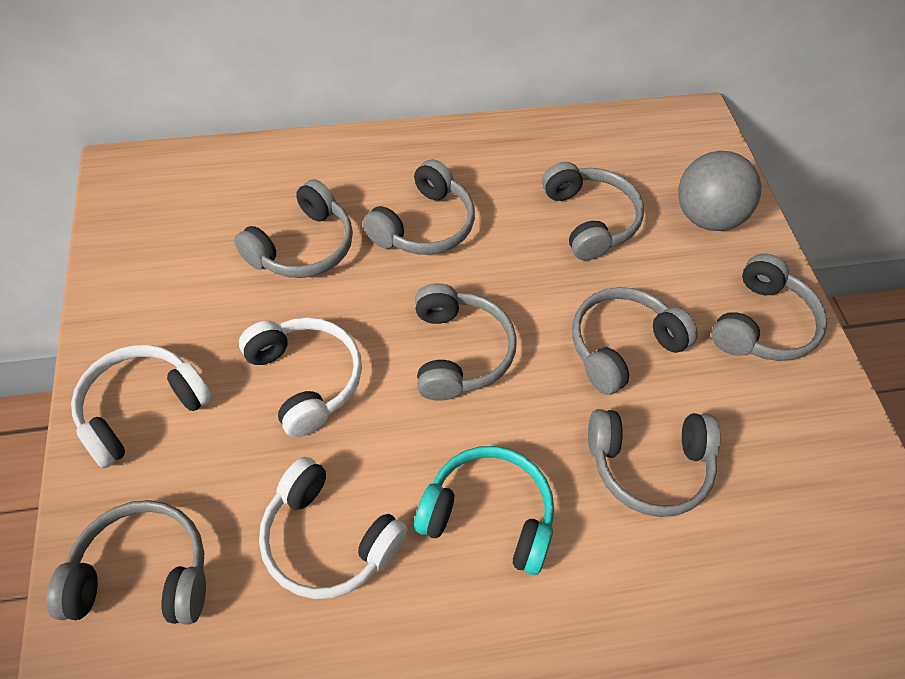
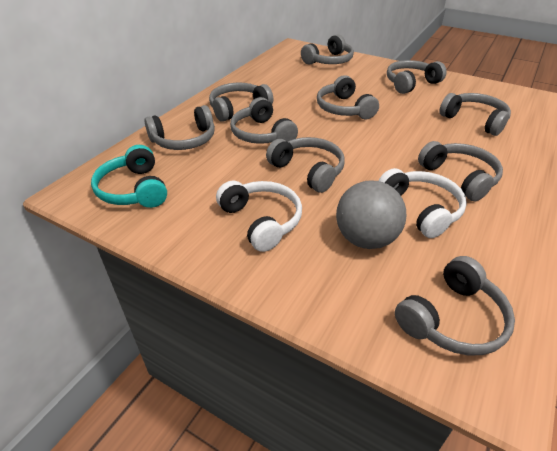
grey headphones: 8 -> 10
white headphones: 3 -> 2

